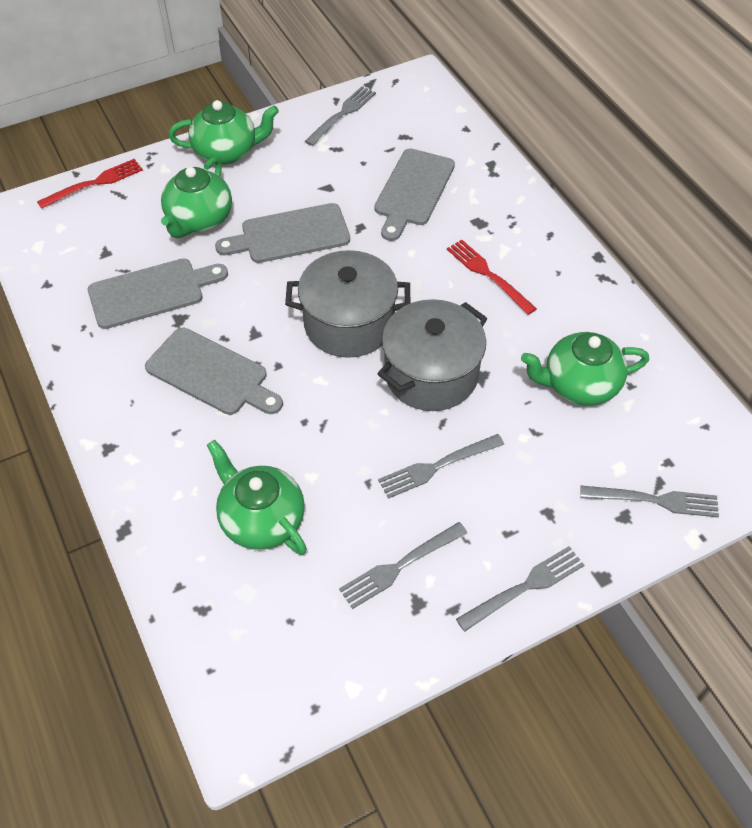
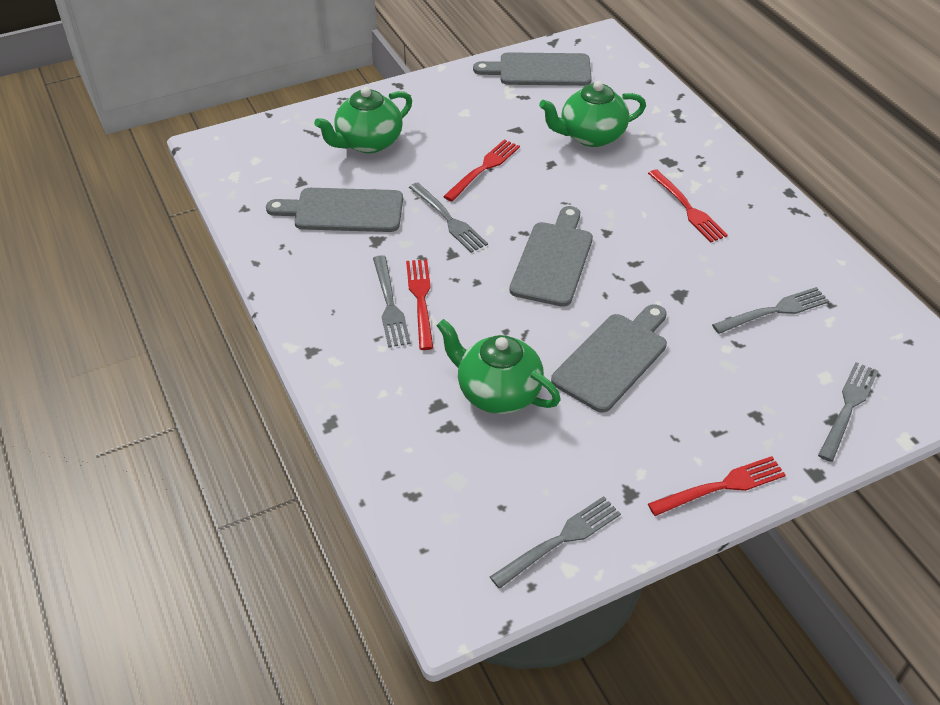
green teapot: 4 -> 3
grey pot: 2 -> 0
red fork: 2 -> 4

